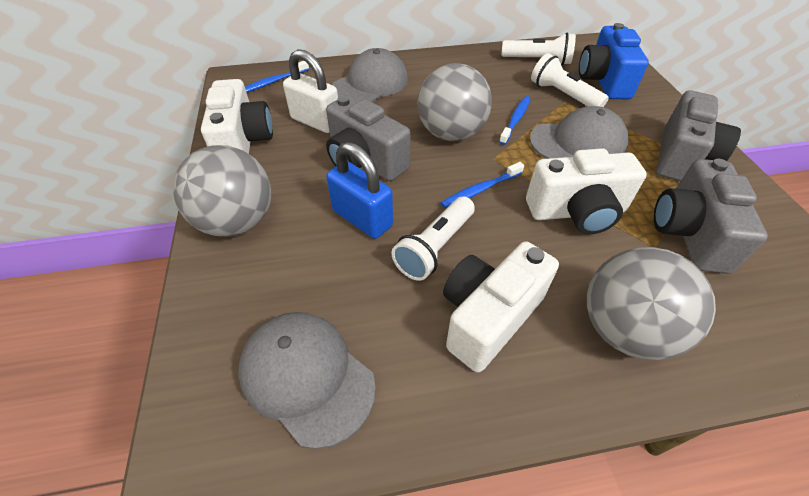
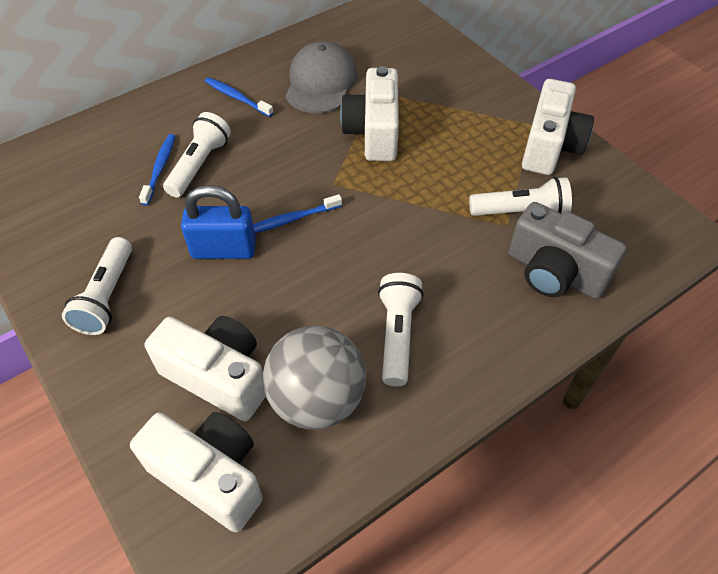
blue camera: 1 -> 0
grey ball: 3 -> 1
grey camera: 3 -> 1
grey cap: 3 -> 1
white camera: 3 -> 4
white flashlight: 3 -> 4
white padlock: 1 -> 0

